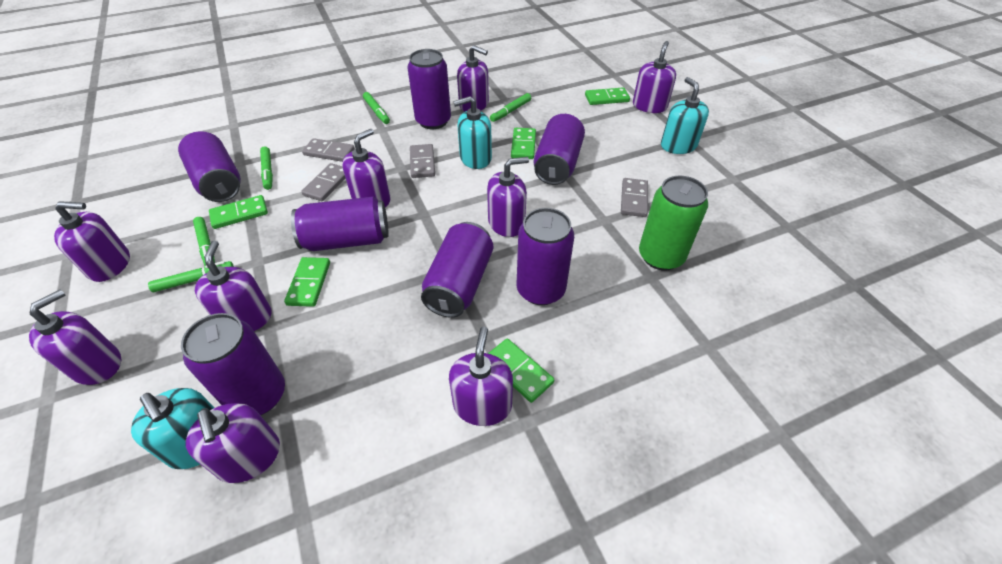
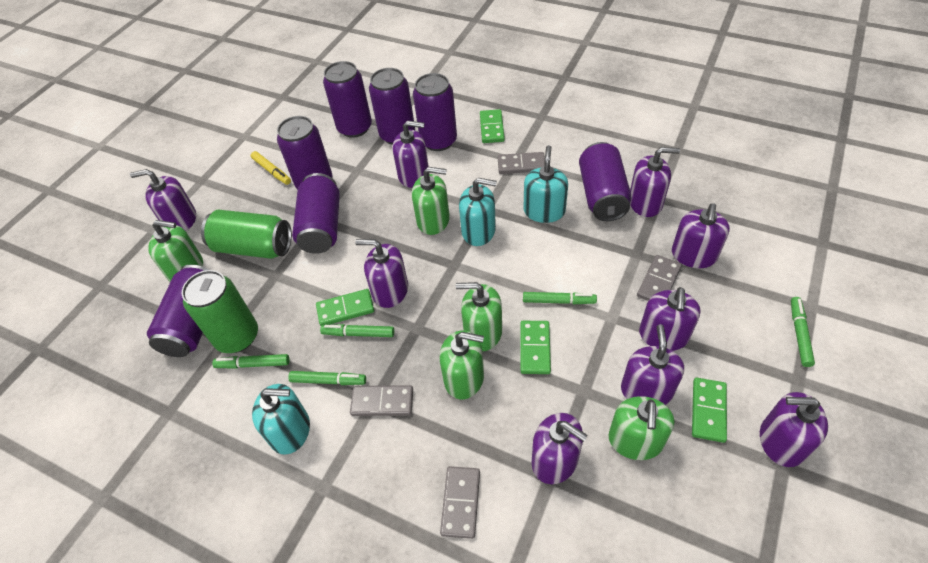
green can: 1 -> 2
green domino: 5 -> 4
green soap dispenser: 0 -> 5
yellow marker: 0 -> 1

